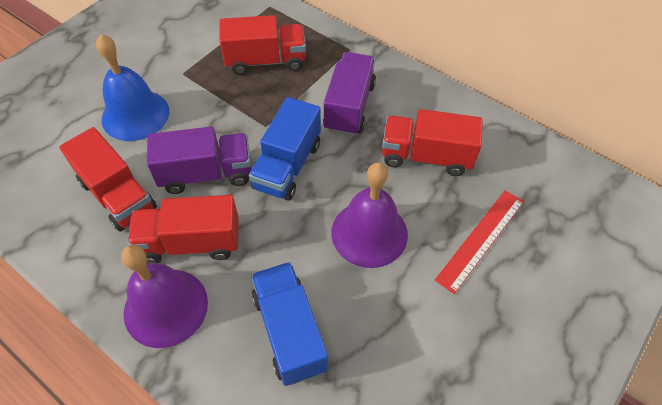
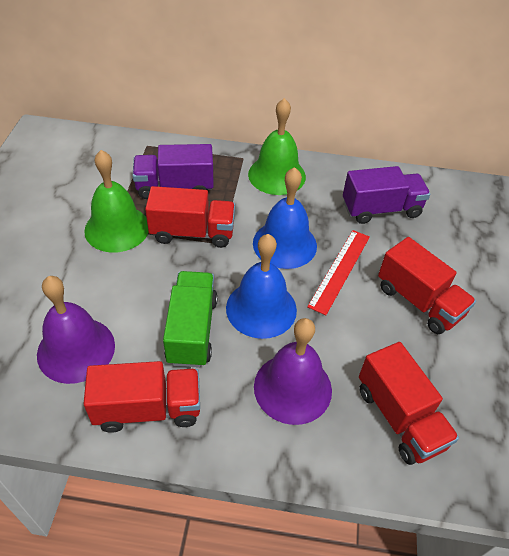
blue bell: 1 -> 2
blue truck: 2 -> 0
green bell: 0 -> 2
green truck: 0 -> 1

